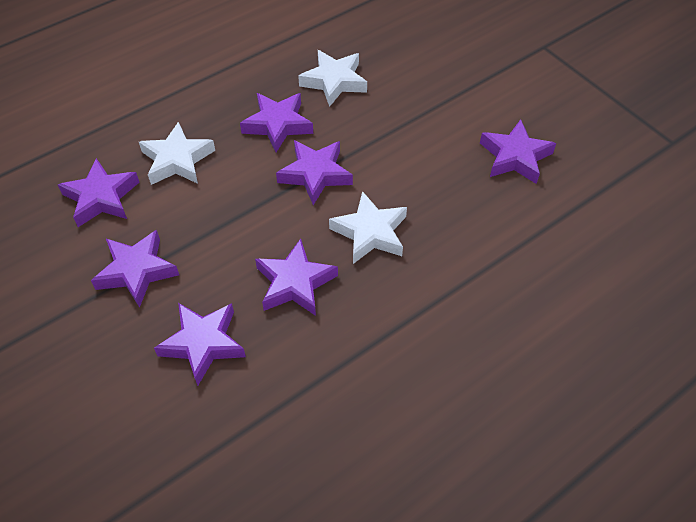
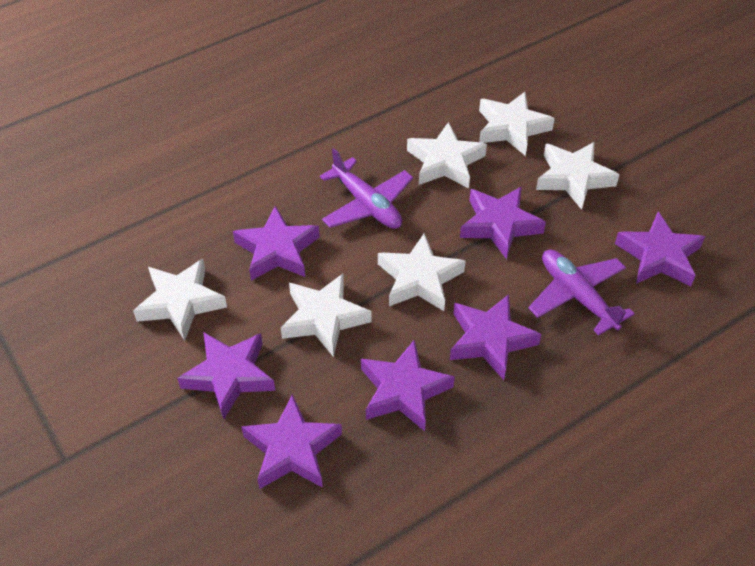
purple plane: 0 -> 2
white star: 3 -> 6

